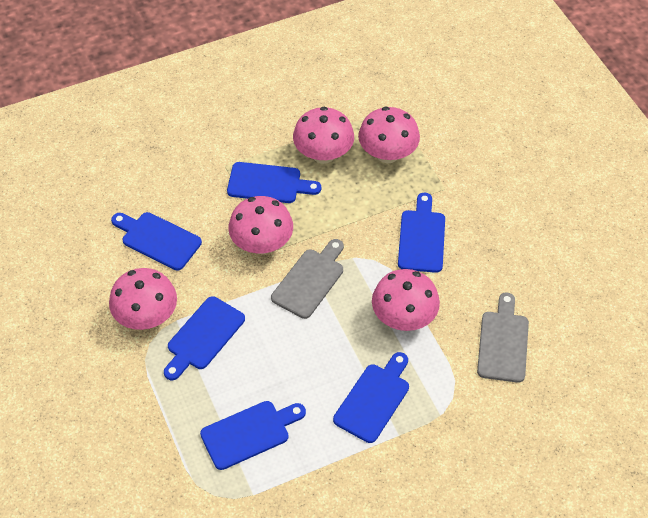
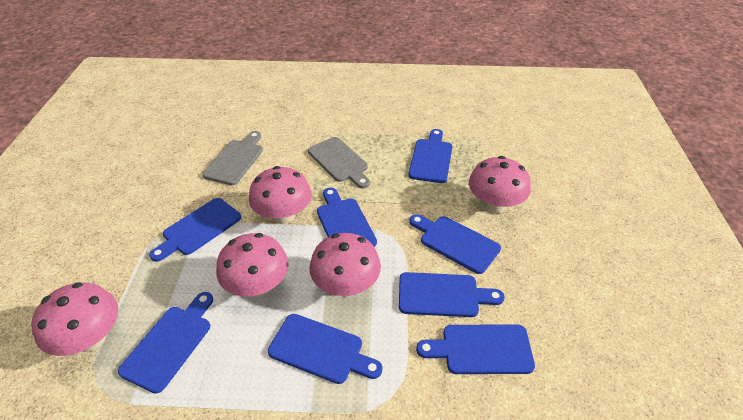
blue cutting board: 6 -> 8

